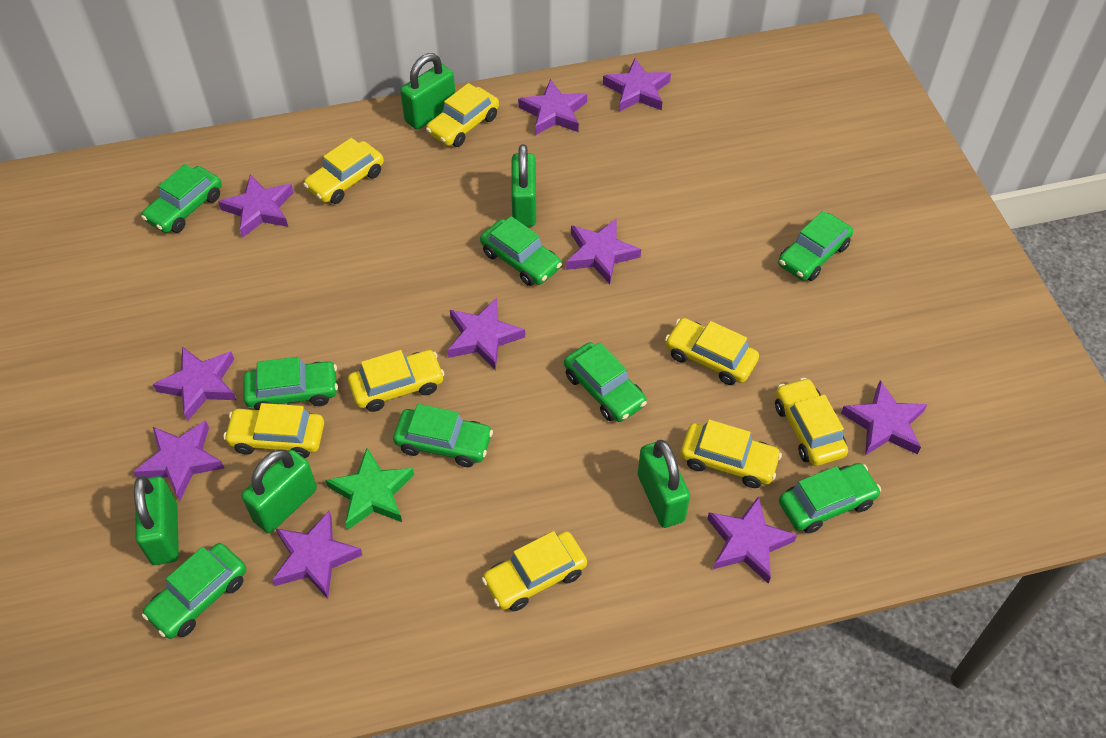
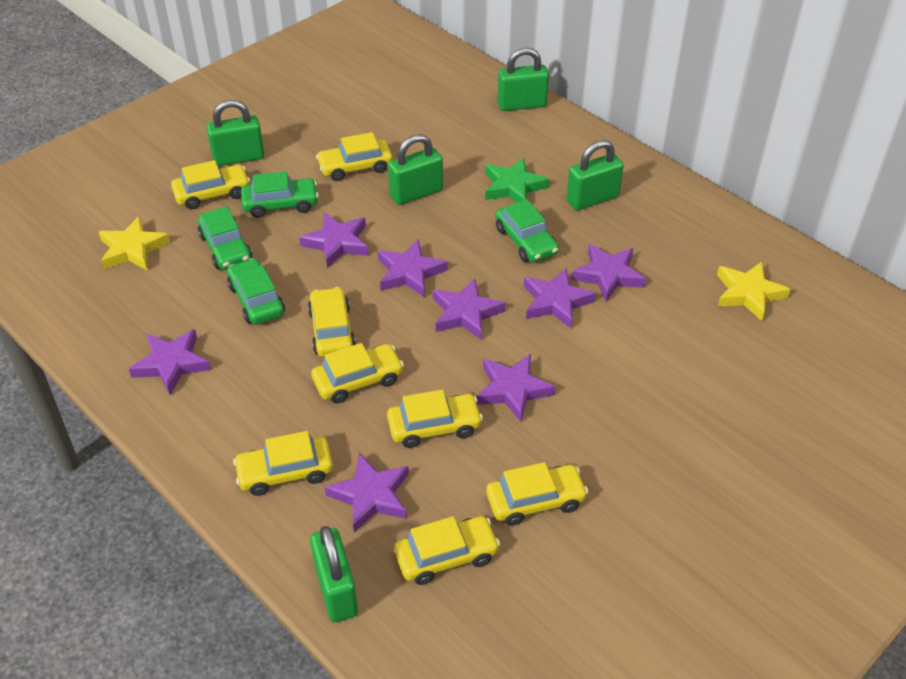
green car: 8 -> 4
purple star: 10 -> 8
yellow star: 0 -> 2

